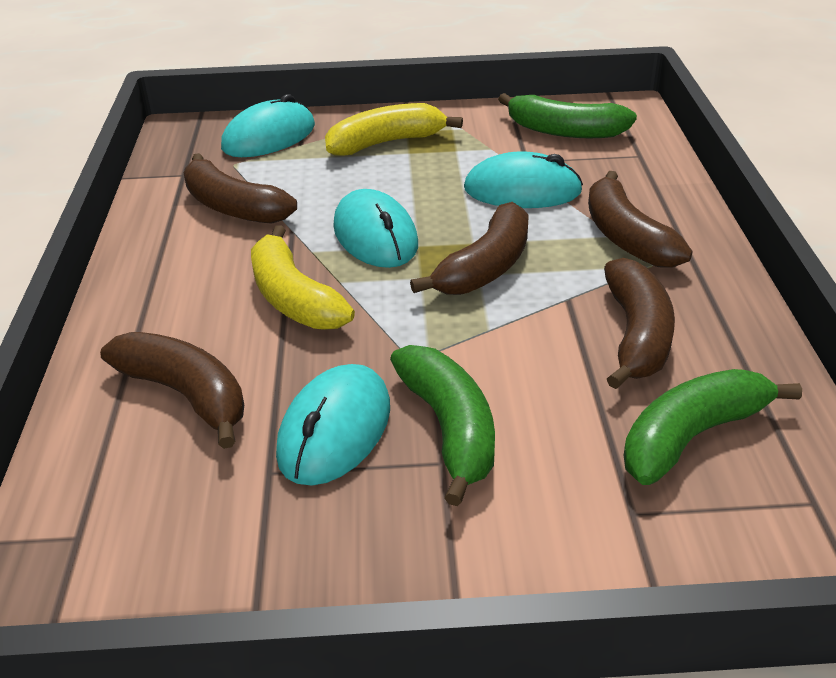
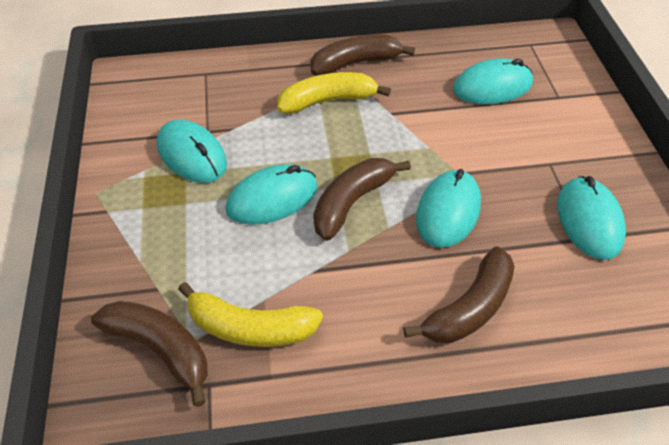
brown banana: 5 -> 4
green banana: 3 -> 0
turquoise mouse: 4 -> 5

